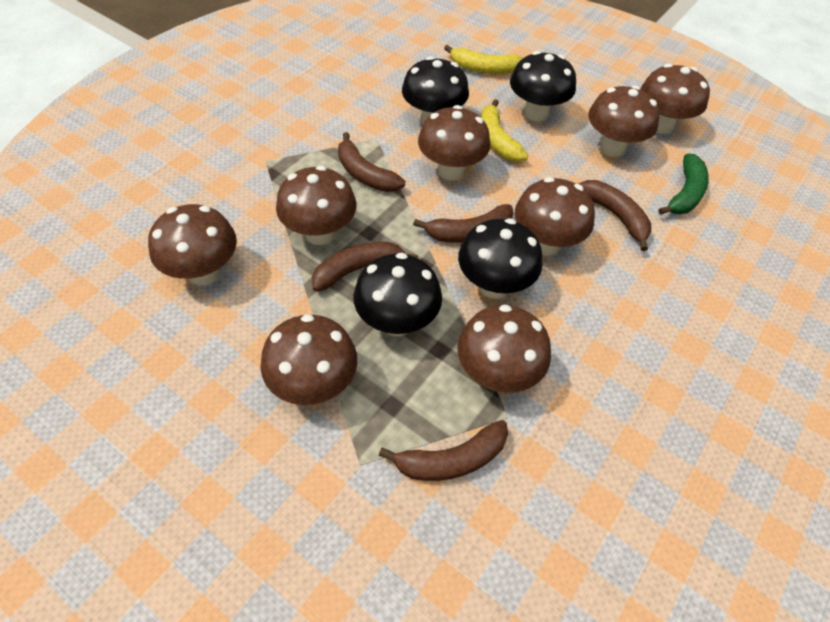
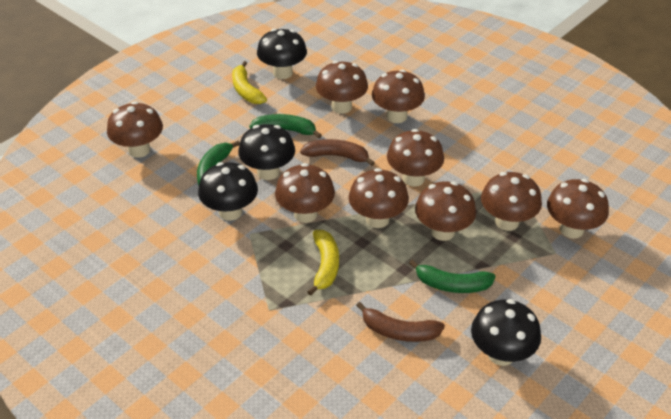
brown banana: 5 -> 2
brown mushroom: 8 -> 9
green banana: 1 -> 3

